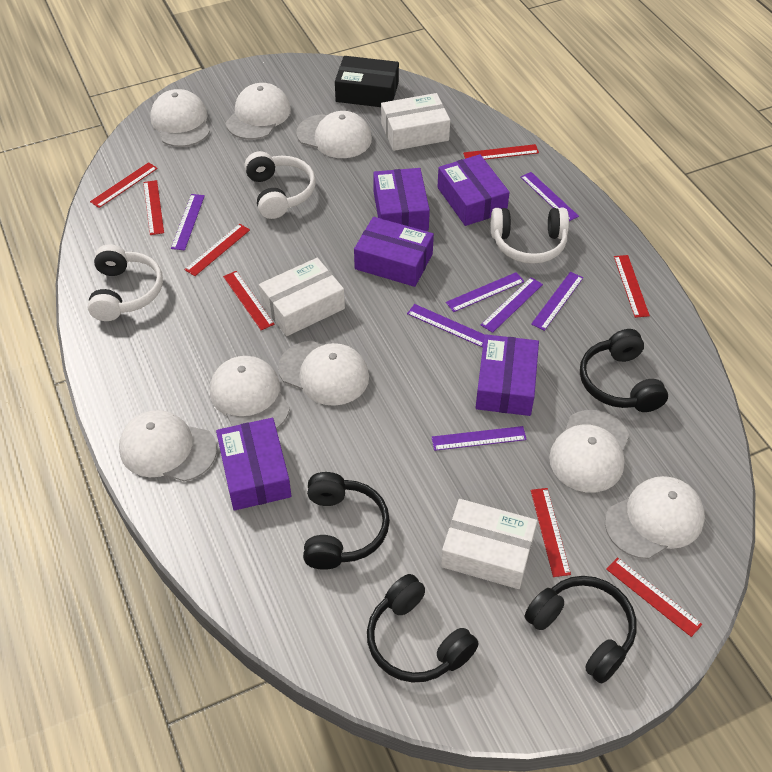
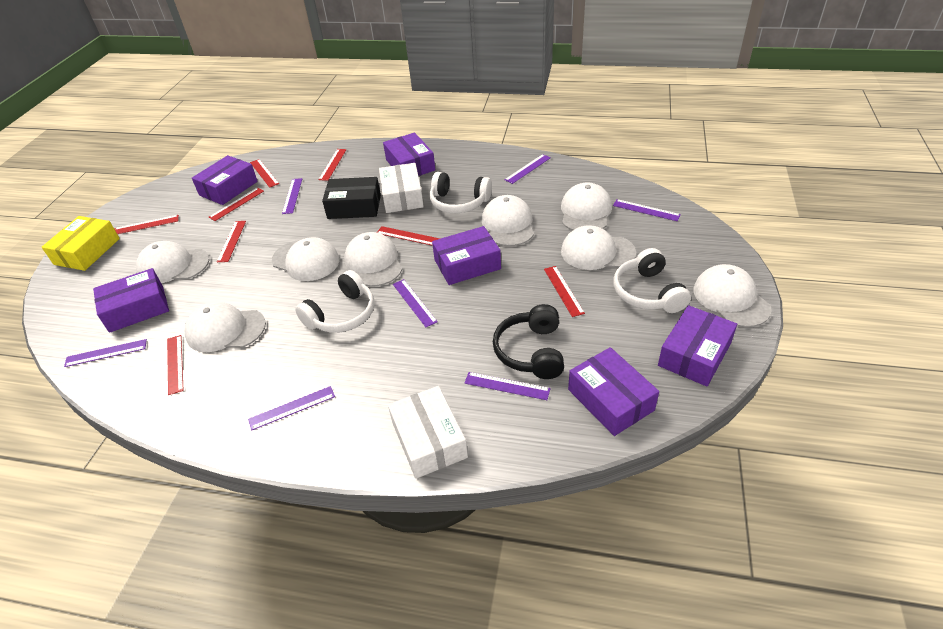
black headphones: 4 -> 1
purple box: 5 -> 6
white box: 3 -> 2
yellow box: 0 -> 1

